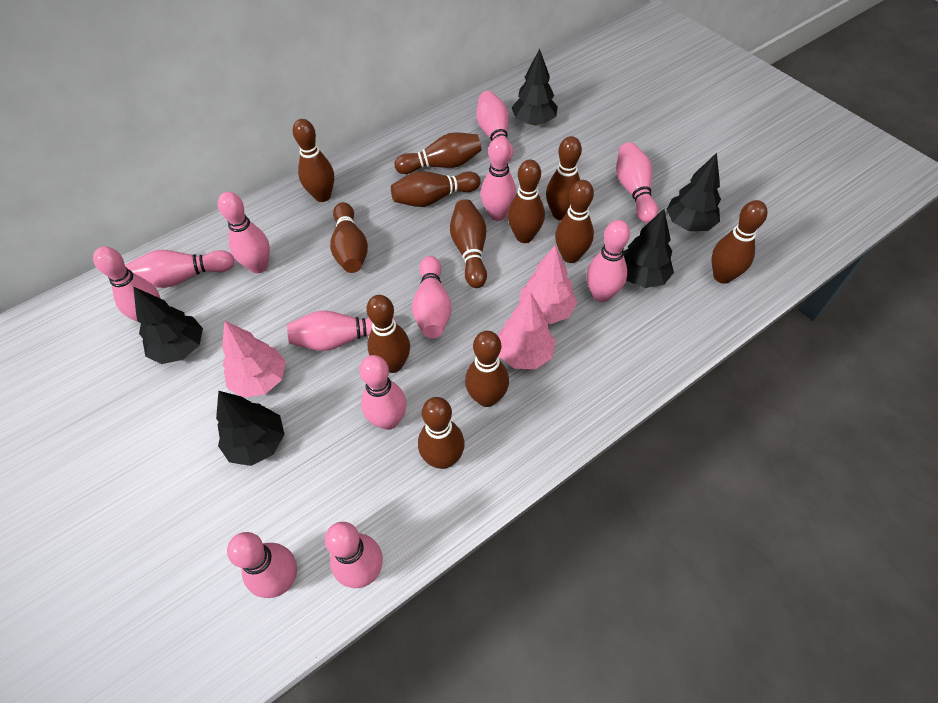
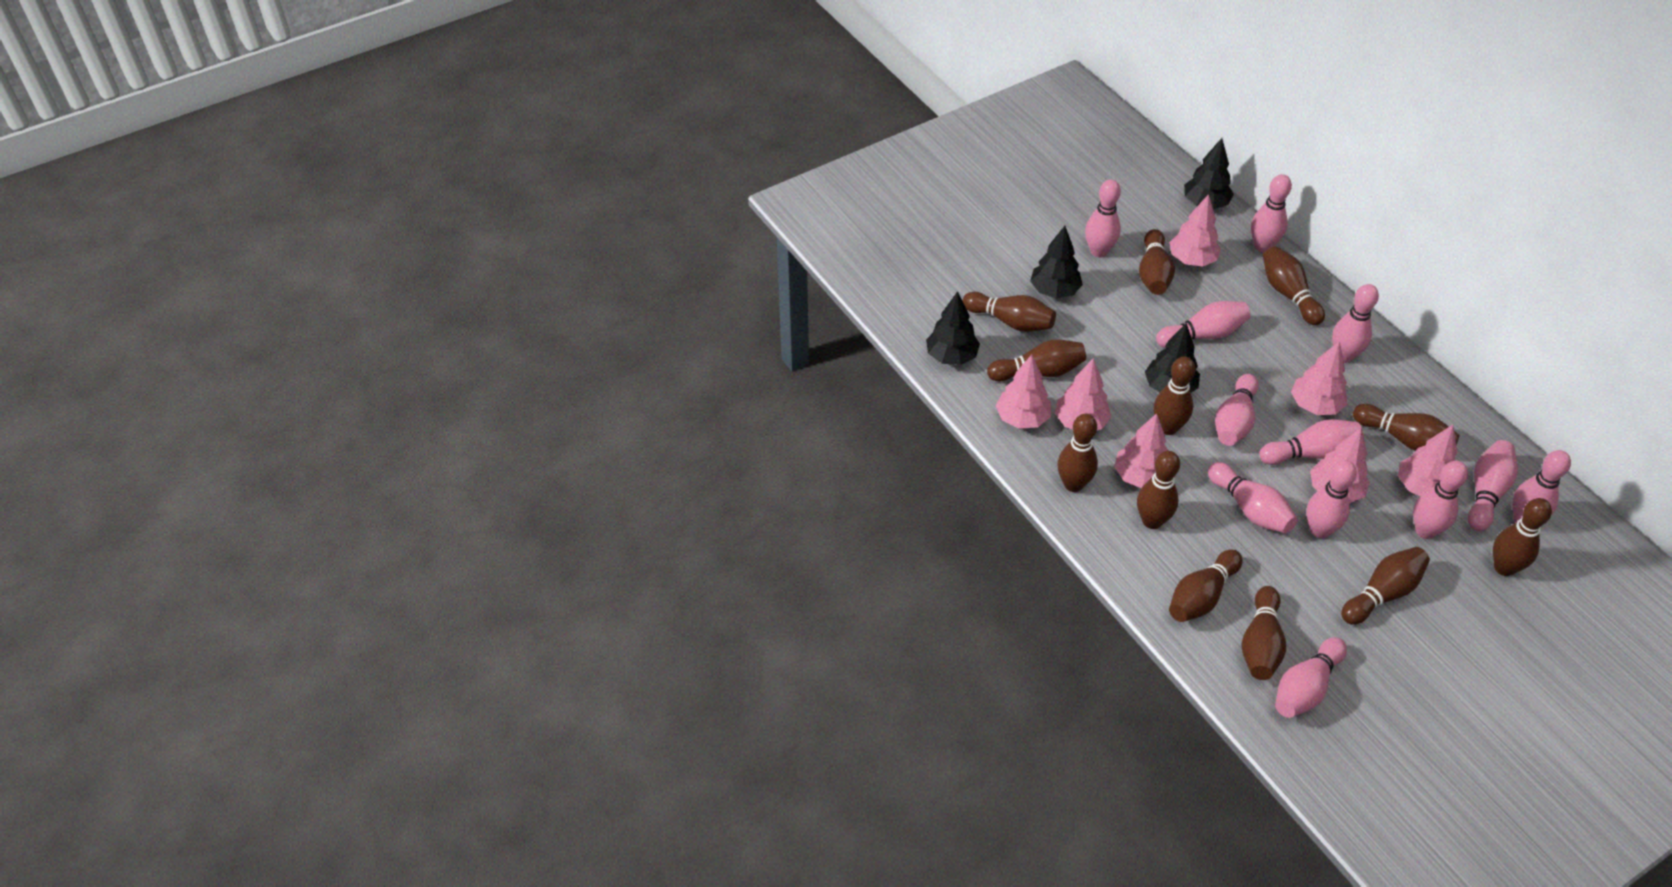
black tree: 5 -> 4
pink tree: 3 -> 7

